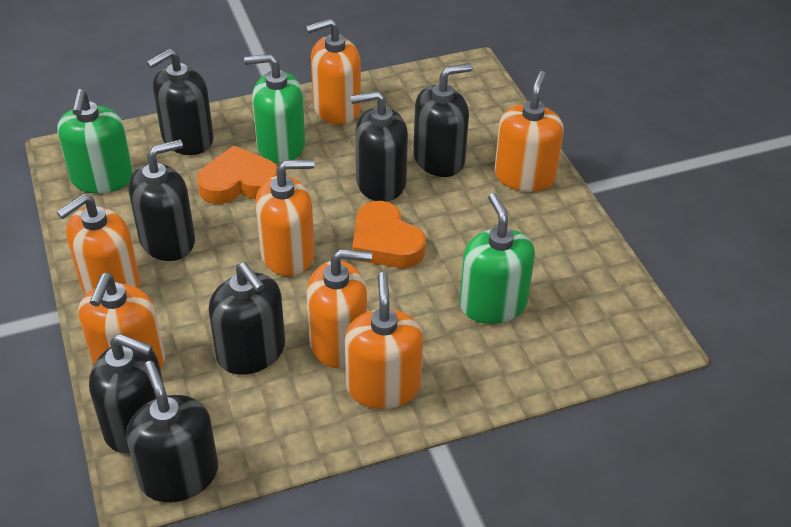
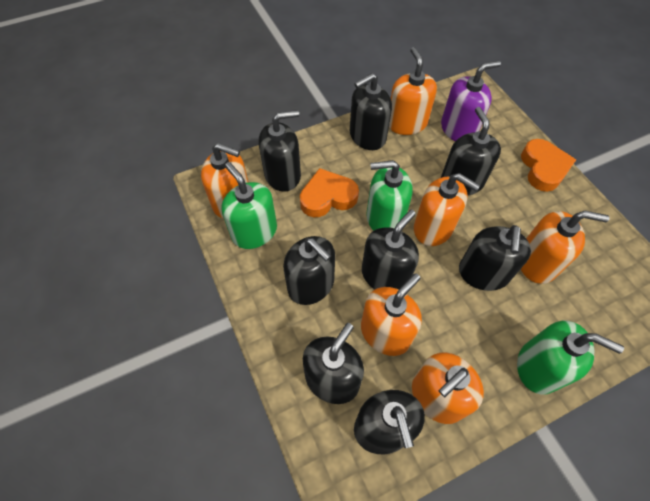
black soap dispenser: 7 -> 8
orange soap dispenser: 7 -> 6
purple soap dispenser: 0 -> 1

